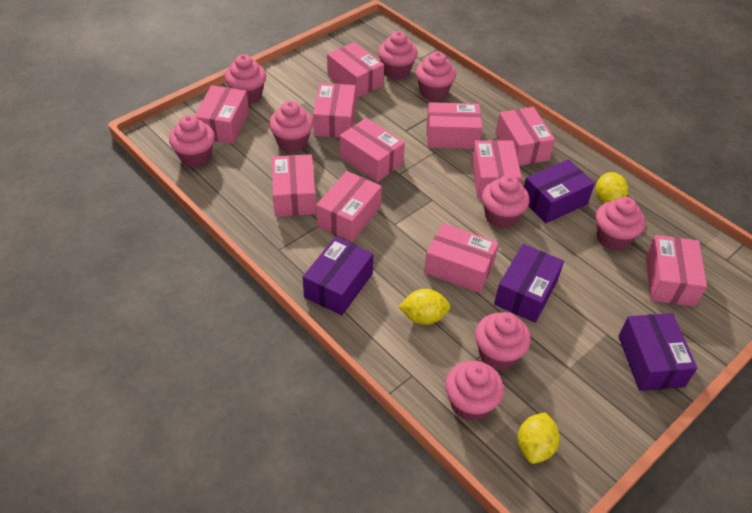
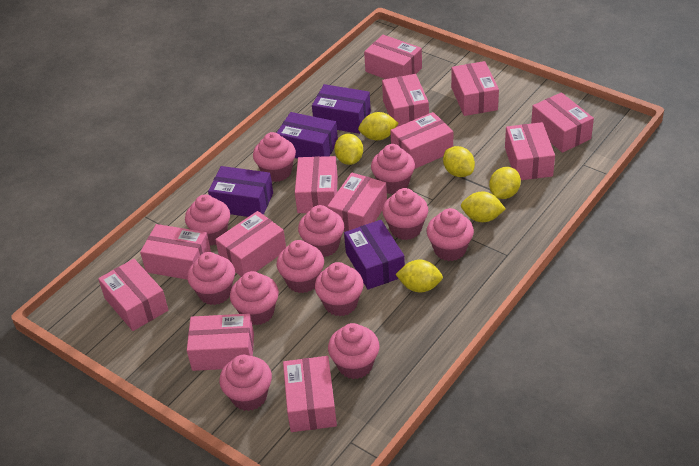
pink box: 11 -> 13
pink cupcake: 9 -> 12
yellow lemon: 3 -> 6

